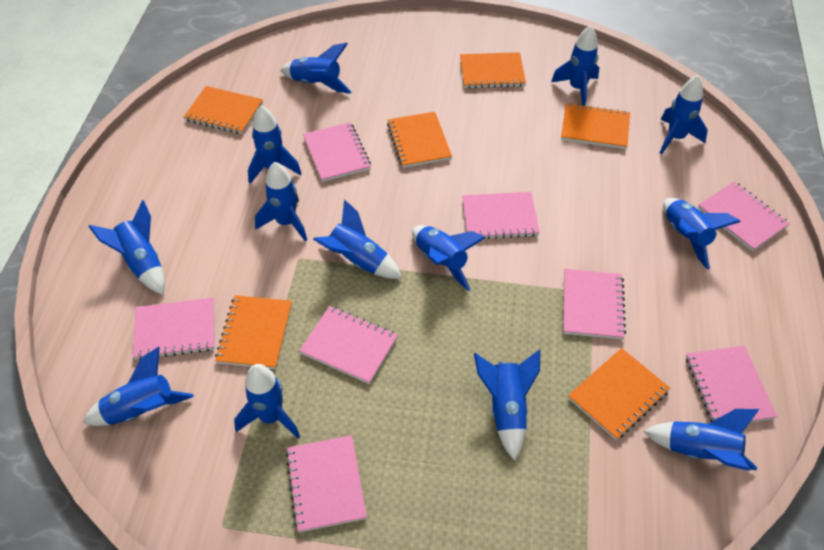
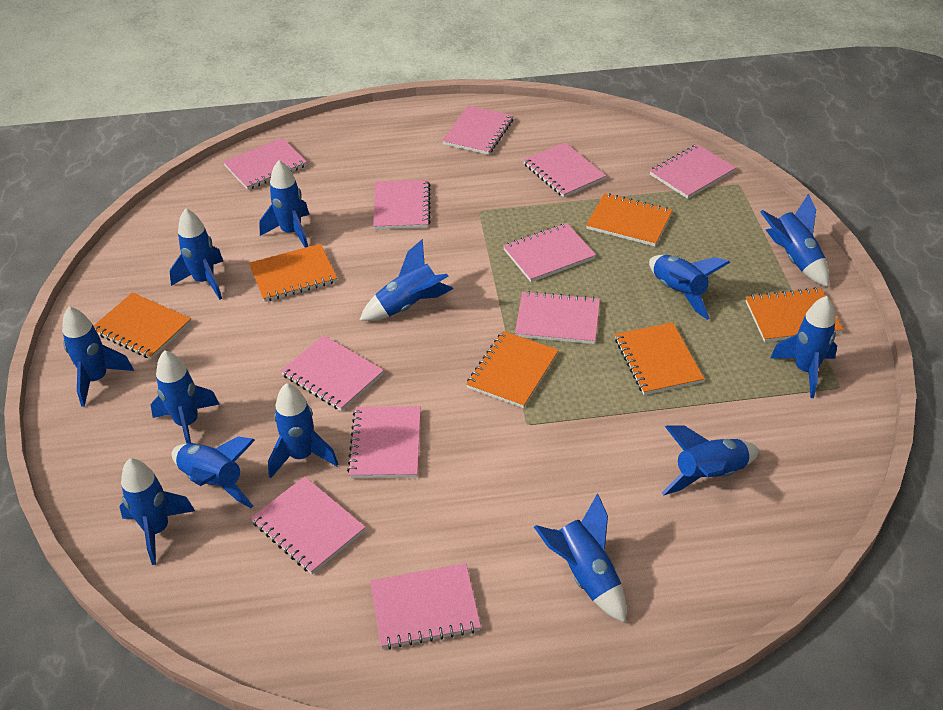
pink notebook: 8 -> 11

